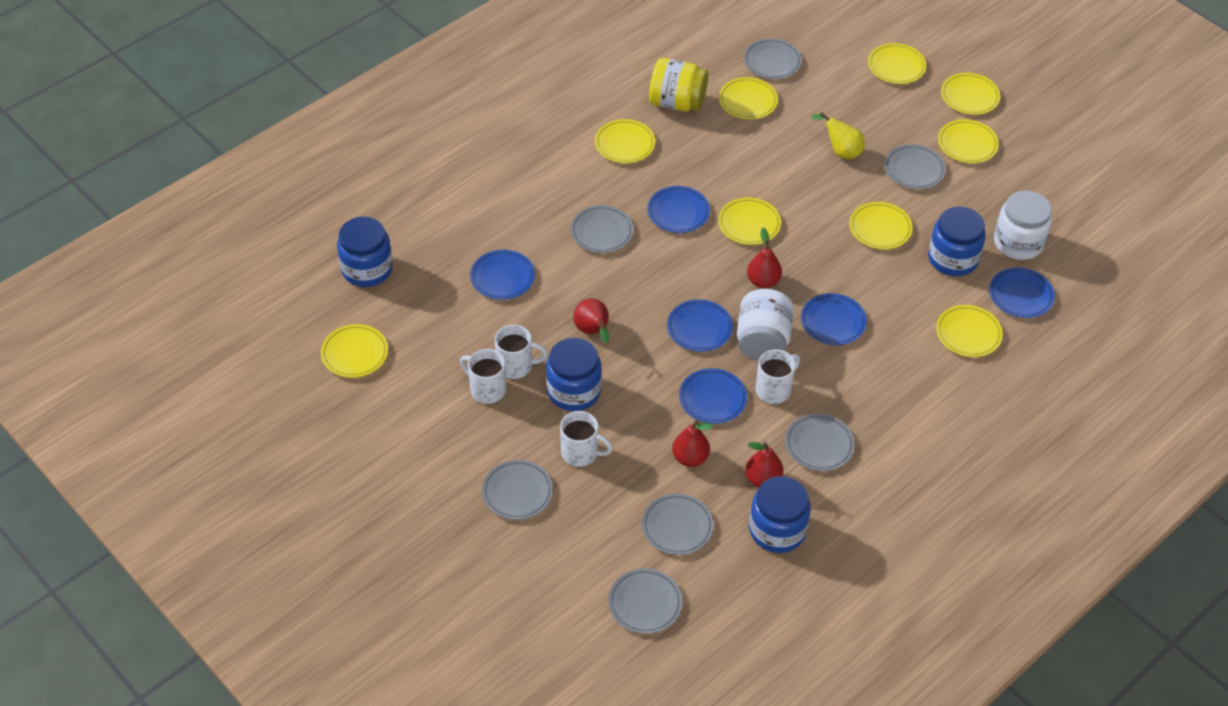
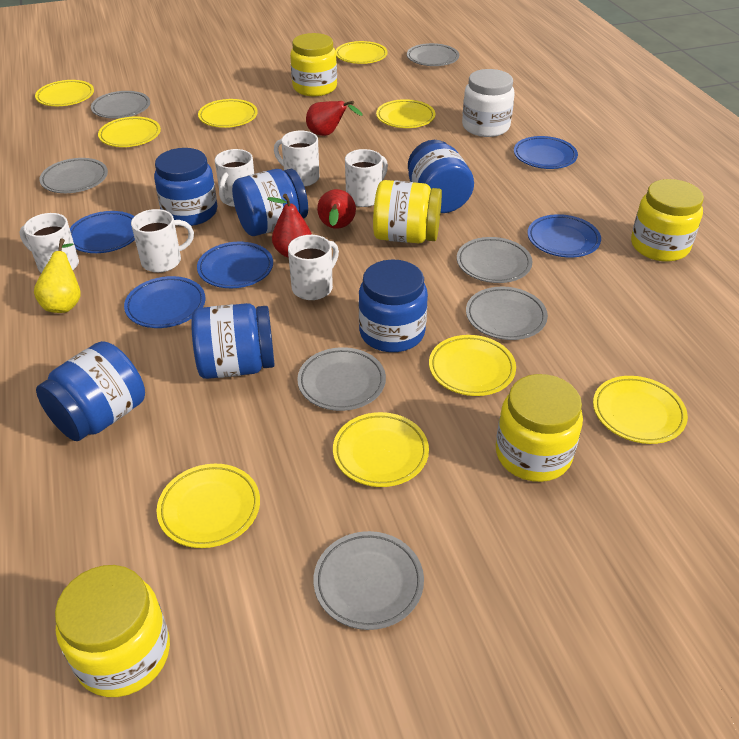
blue jar: 4 -> 6
blue plate: 6 -> 5
red pear: 4 -> 3
white jar: 2 -> 1
white mug: 4 -> 6
yellow jar: 1 -> 5

